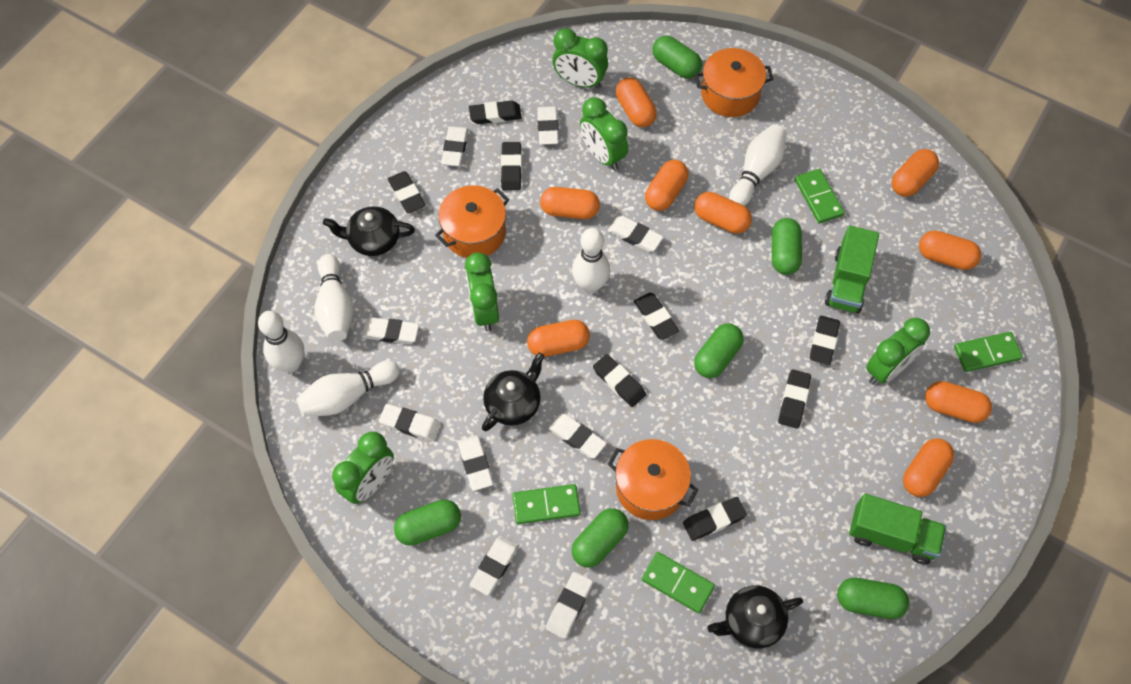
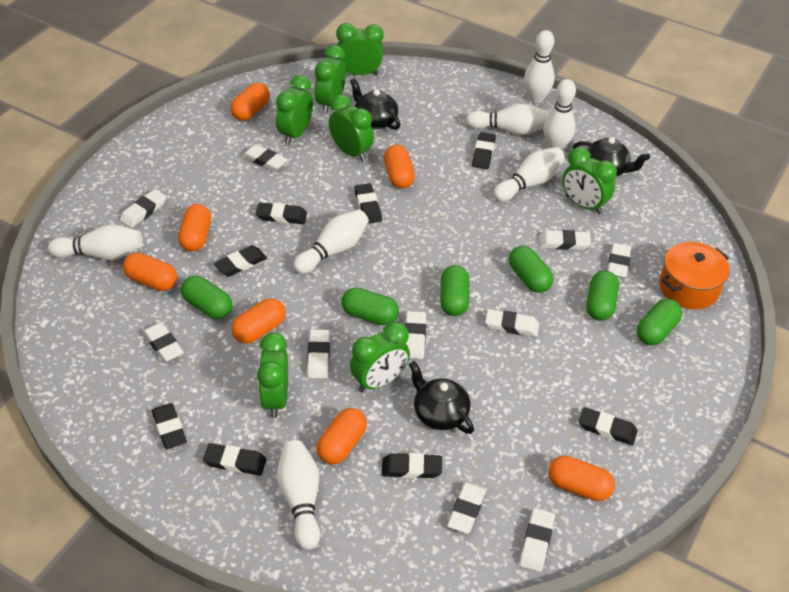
green clock: 5 -> 7
green domino: 4 -> 0
green truck: 2 -> 0
orange capsule: 9 -> 7
orange pot: 3 -> 1
white bowling pin: 5 -> 7
white eraser: 9 -> 10

